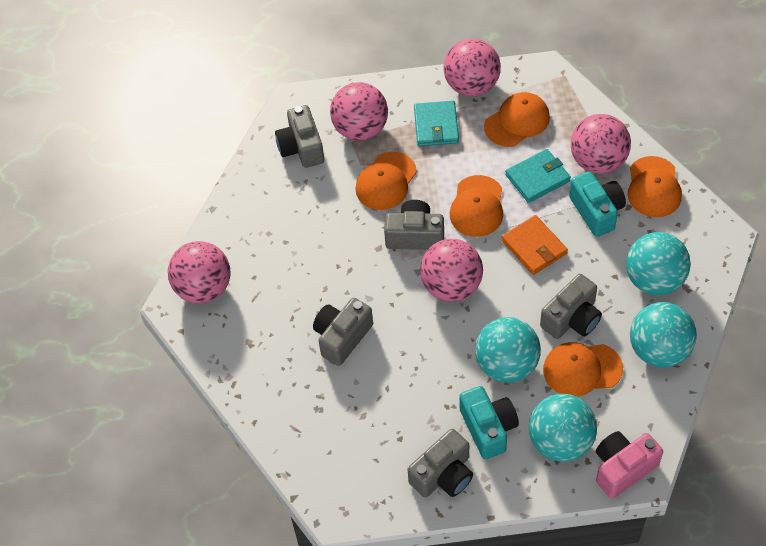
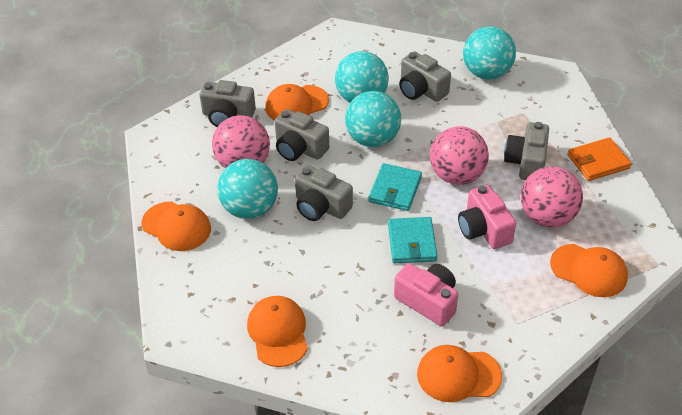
pink ball: 5 -> 3
pink camera: 1 -> 2
turquoise camera: 2 -> 0

